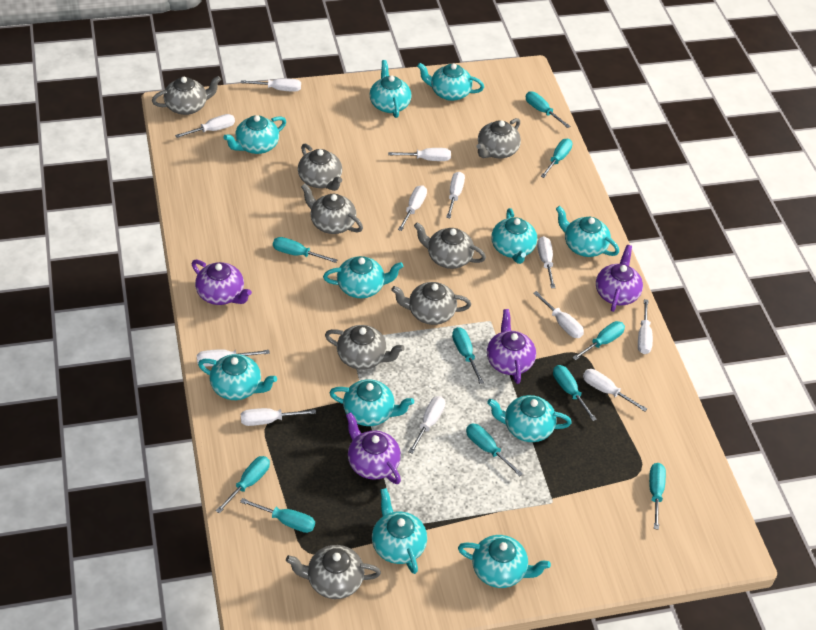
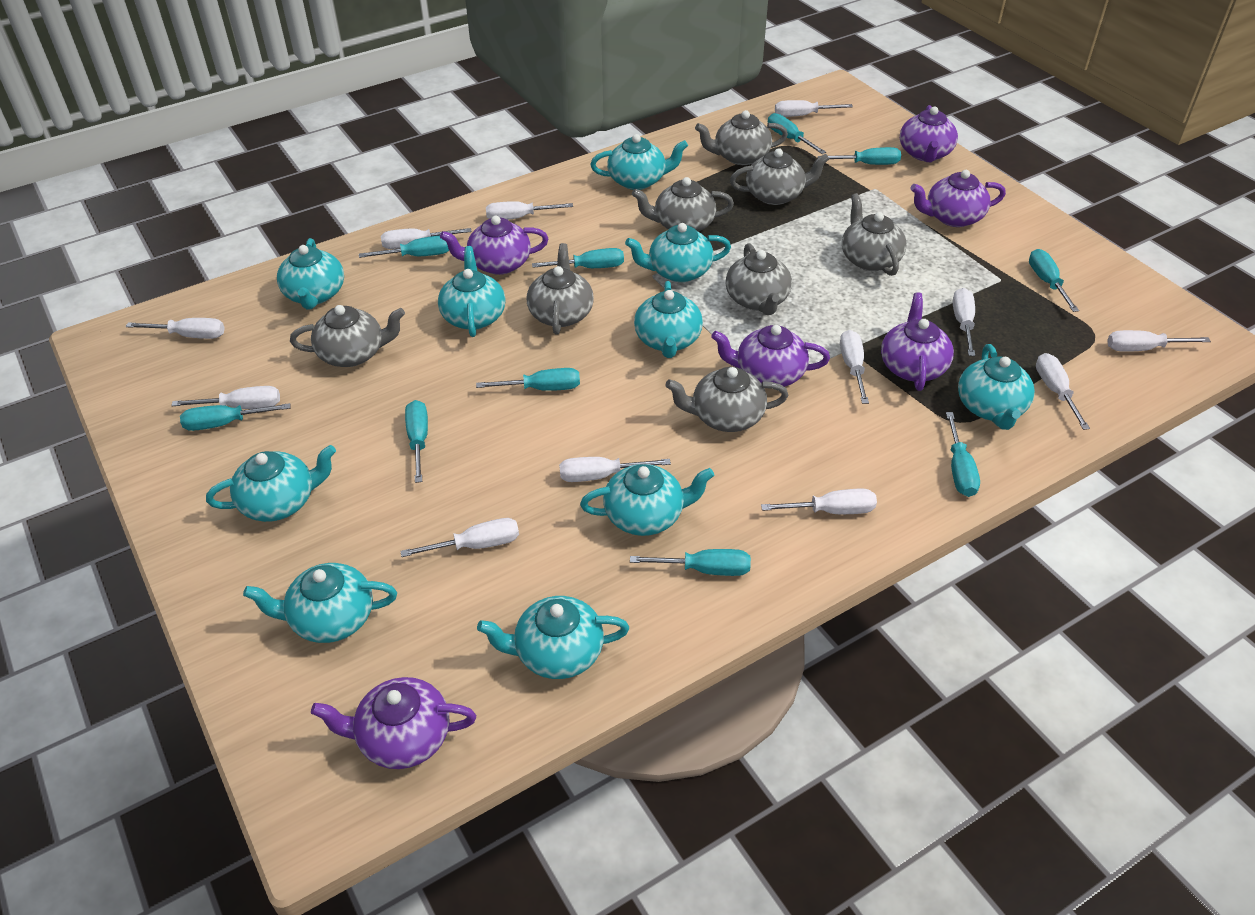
purple teapot: 4 -> 6
turquoise teapot: 11 -> 10

